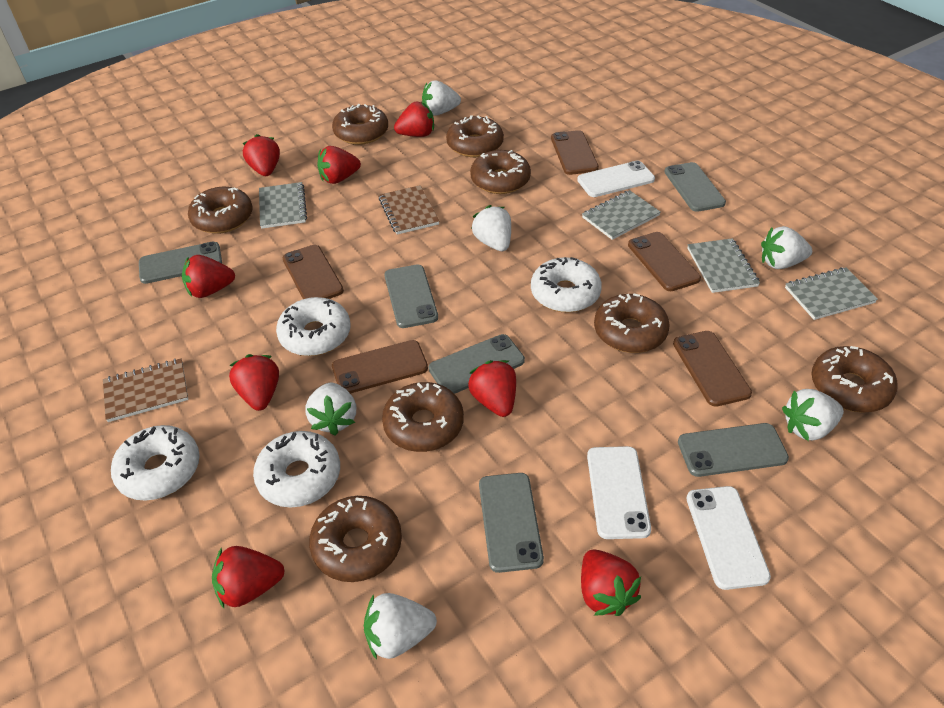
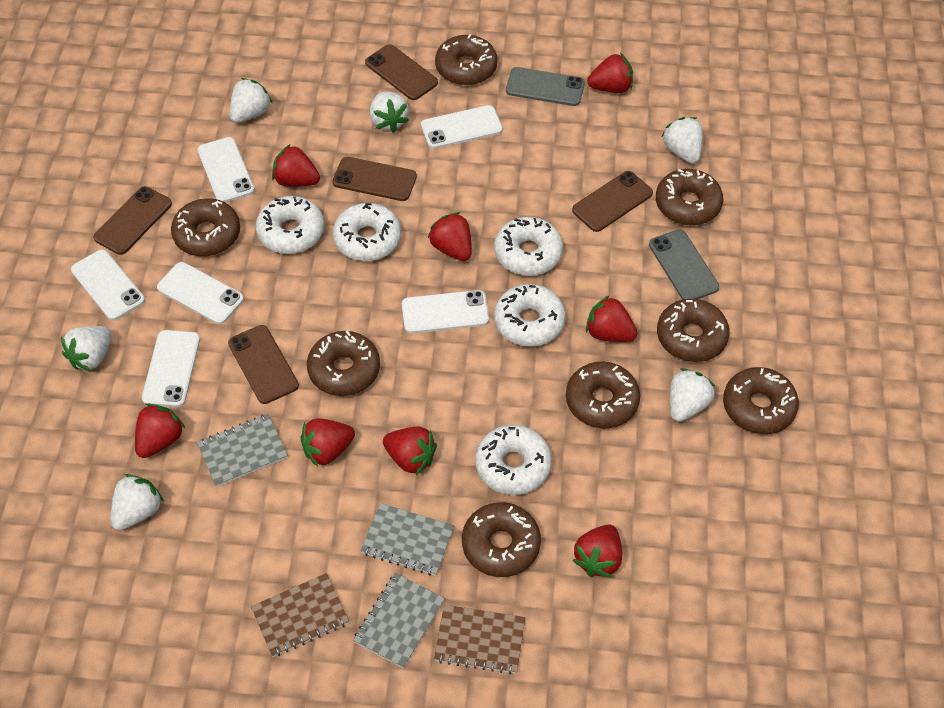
grey notebook: 4 -> 3
grey phone: 6 -> 2
white donut: 4 -> 5
white phone: 3 -> 6

